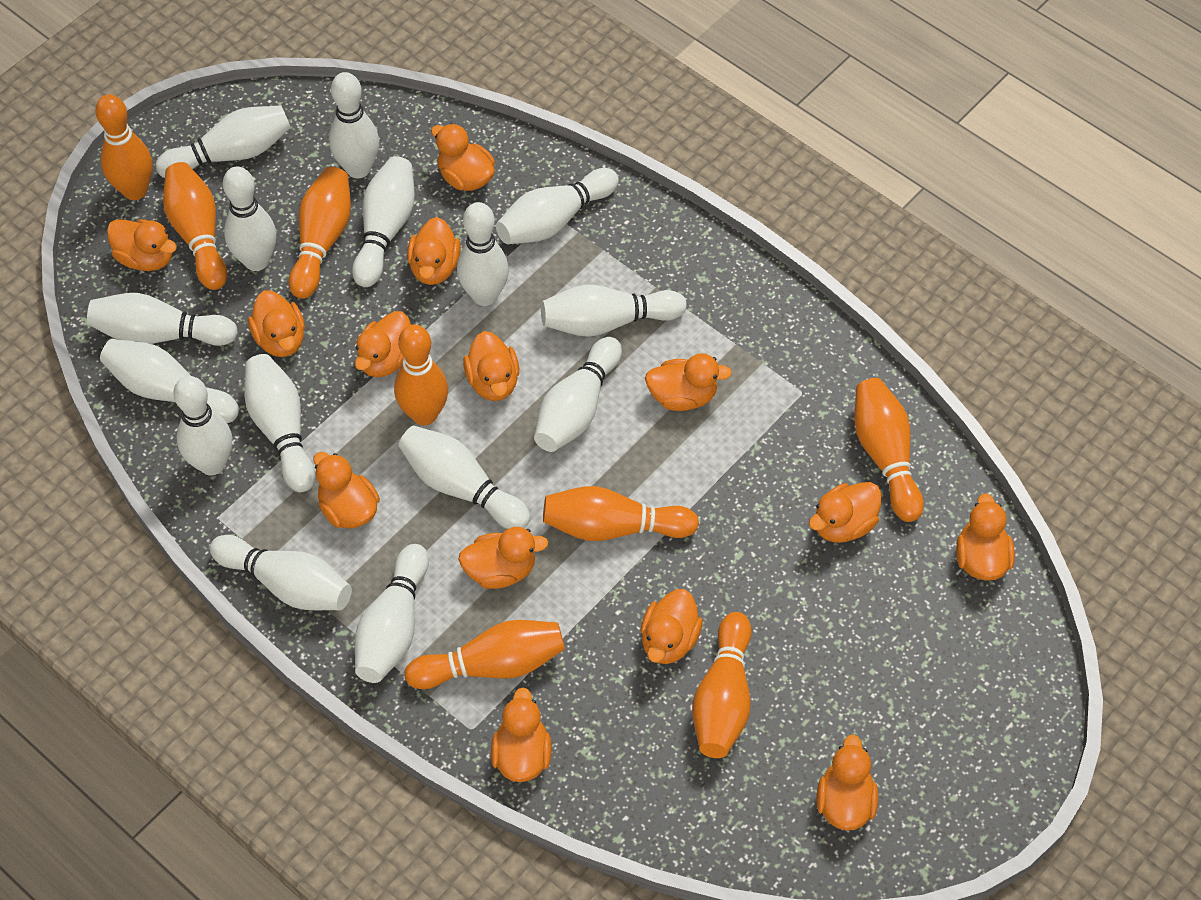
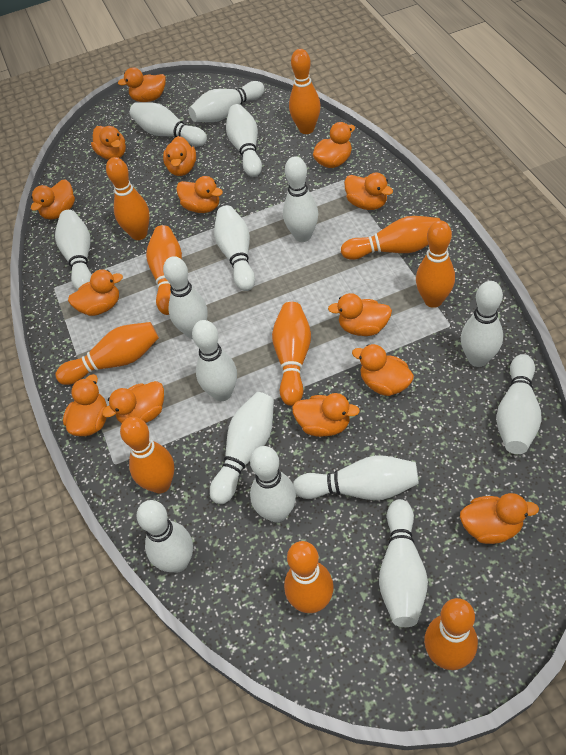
orange bowling pin: 8 -> 10

